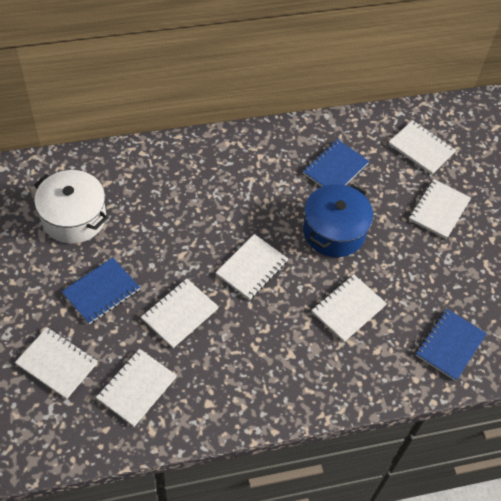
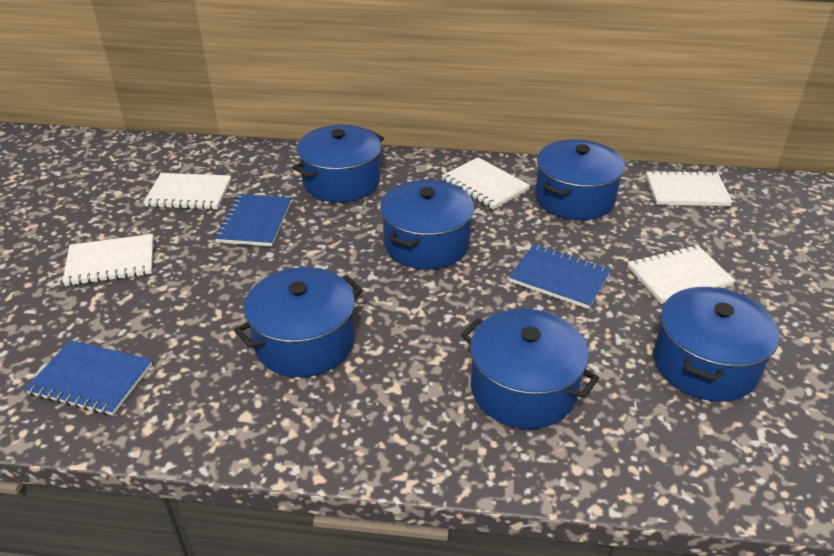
blue pot: 1 -> 6
white notebook: 7 -> 5
white pot: 1 -> 0

